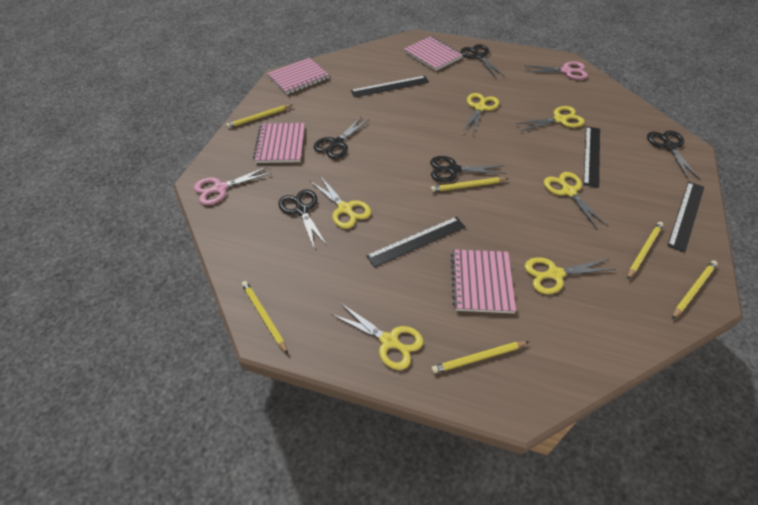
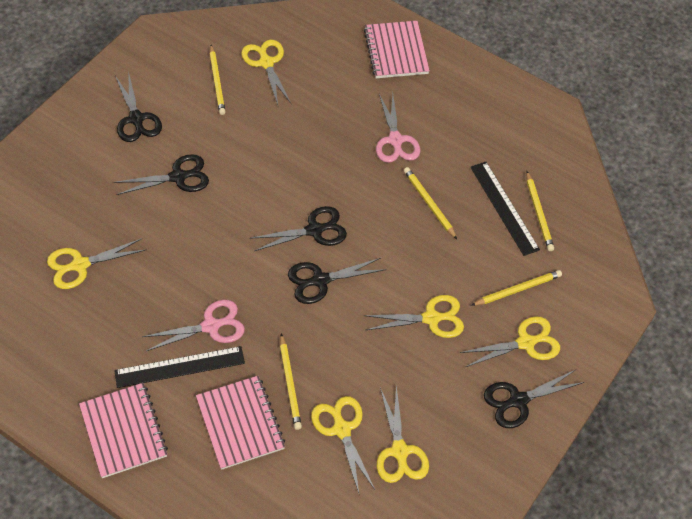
black ruler: 4 -> 2
pink notebook: 4 -> 3
yellow pencil: 6 -> 5

